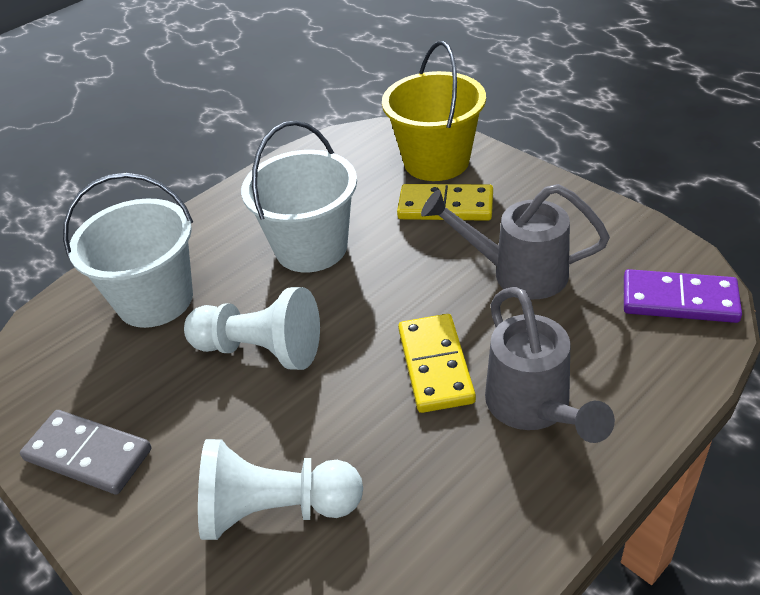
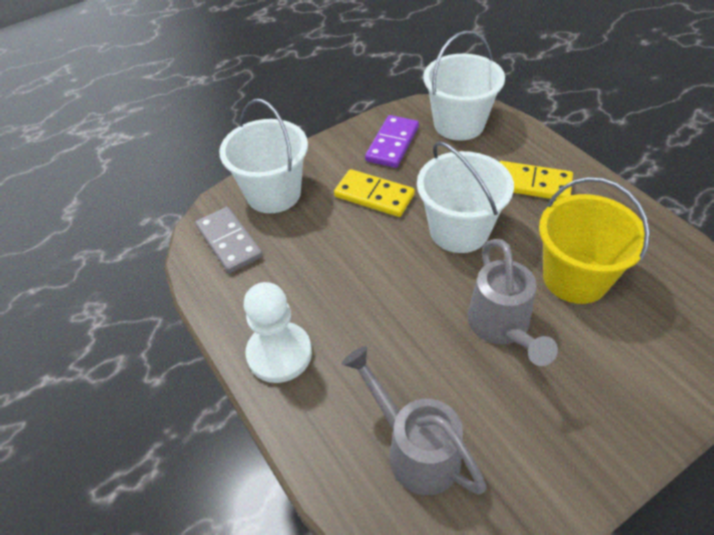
white bucket: 2 -> 3
white pawn: 2 -> 1

